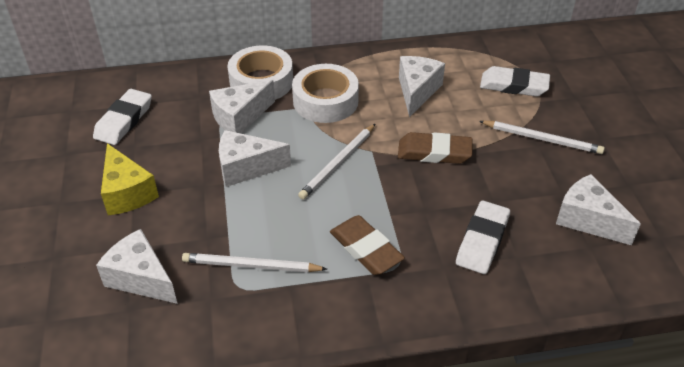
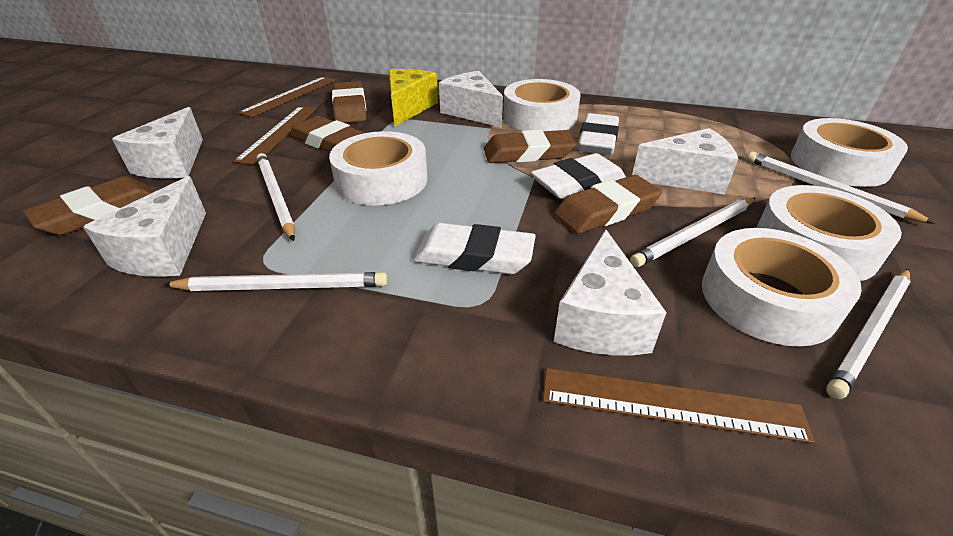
brown eraser: 2 -> 5
brown ruler: 0 -> 3
white pencil: 3 -> 5
white tape: 2 -> 5

